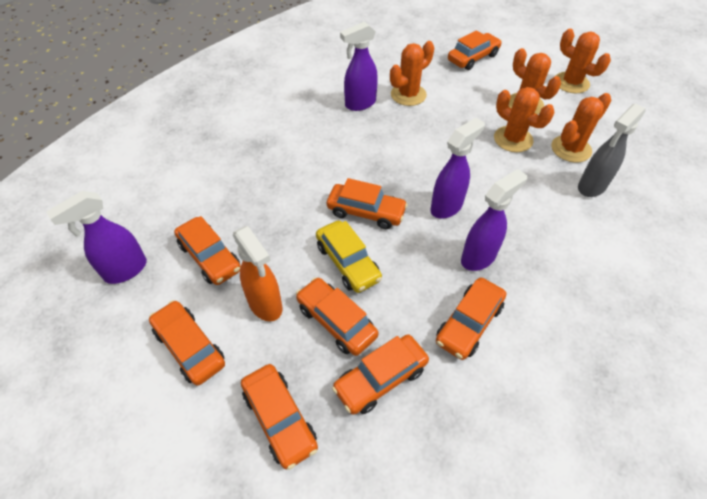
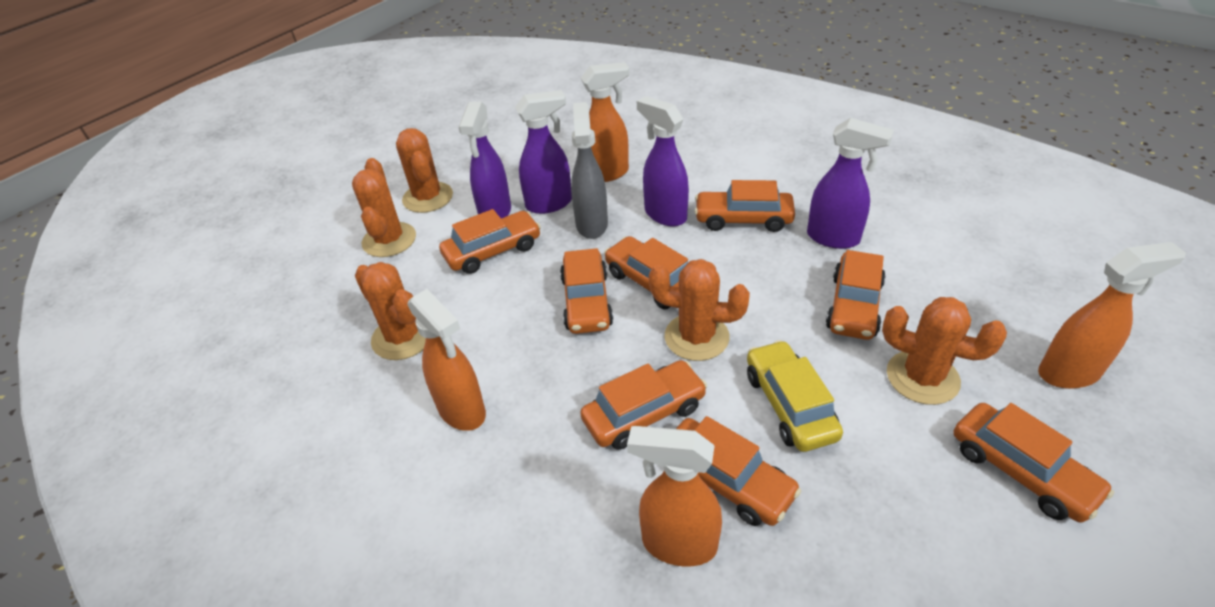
orange spray bottle: 1 -> 4

